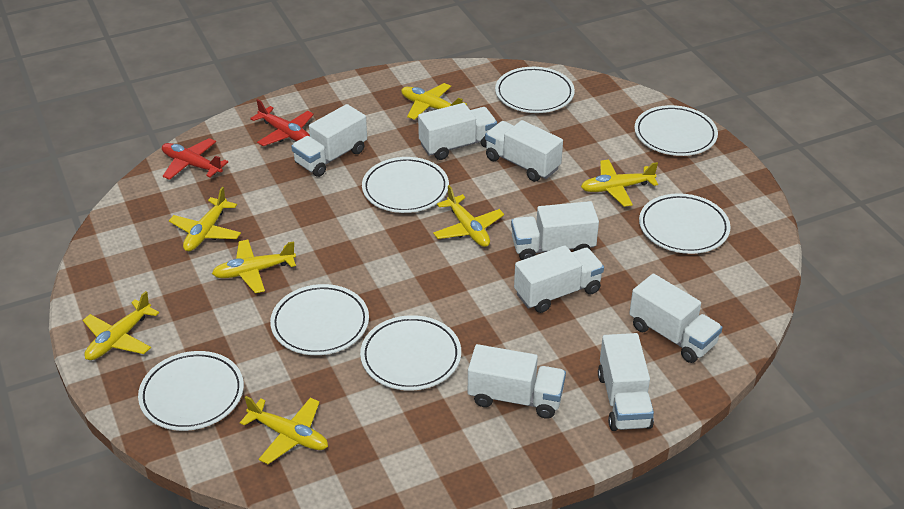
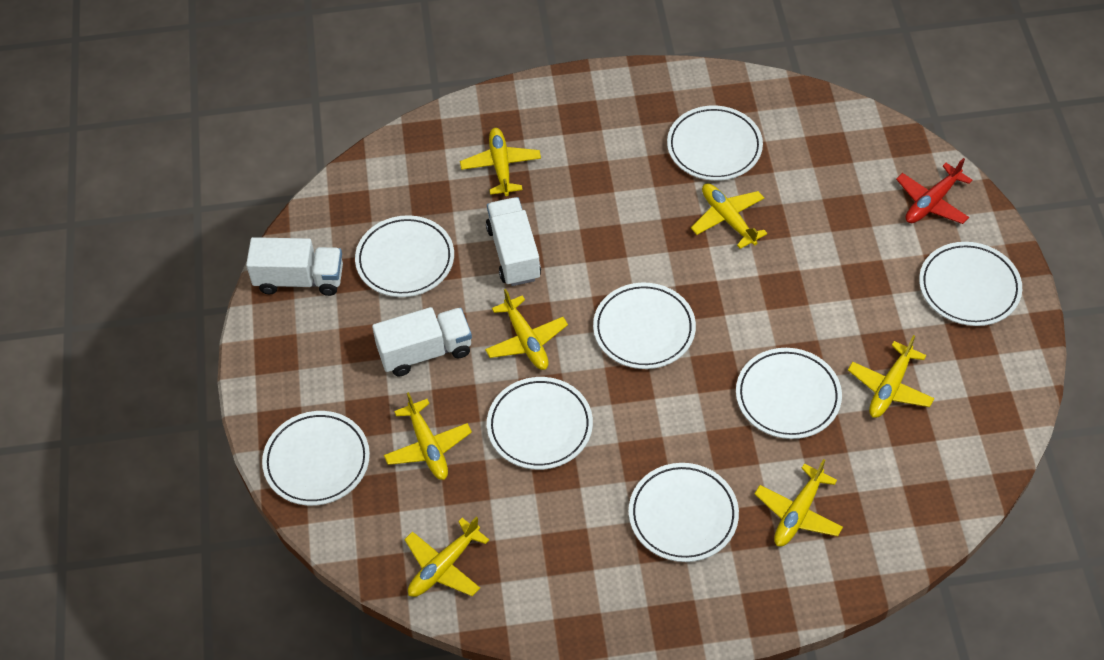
red plane: 2 -> 1
white plate: 7 -> 8
white truck: 8 -> 3

